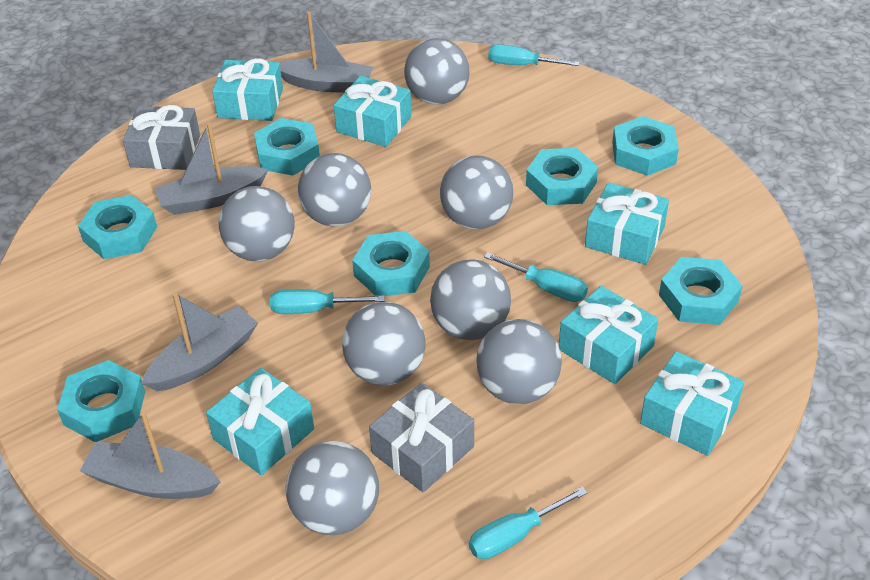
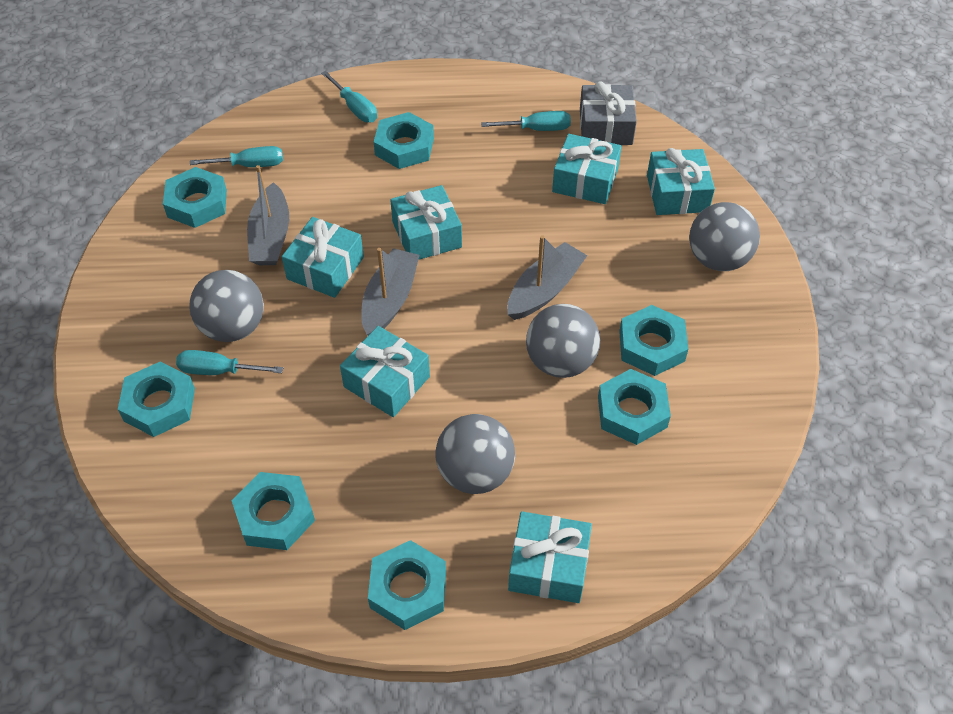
grey ball: 8 -> 4
grey boat: 4 -> 3
grey gift: 2 -> 1

